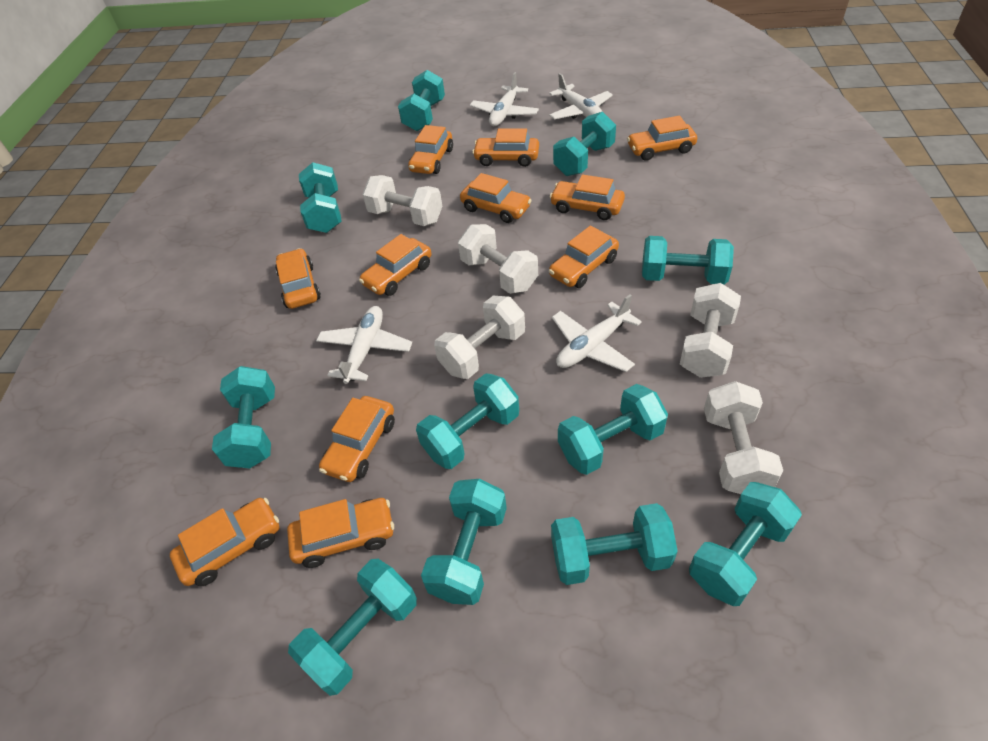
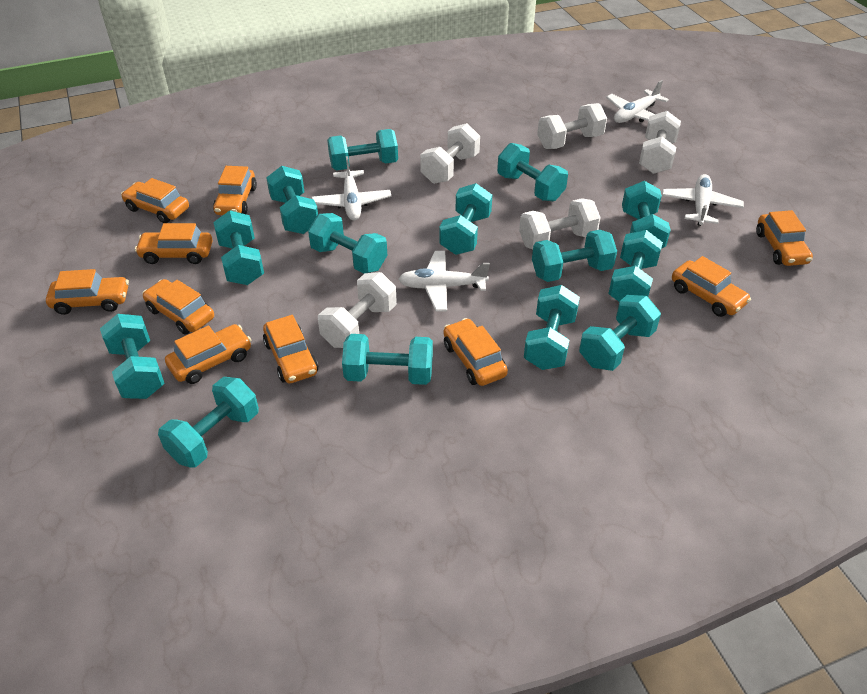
orange car: 11 -> 10
turquoise dumbbell: 11 -> 14

